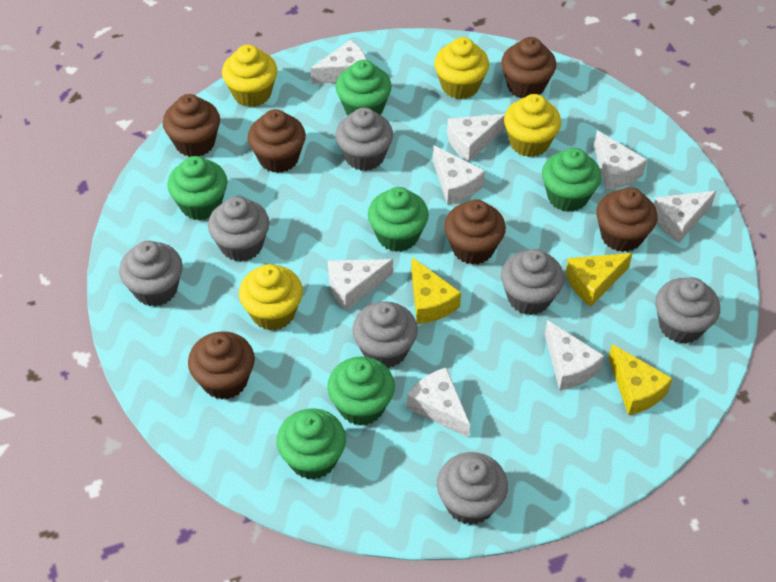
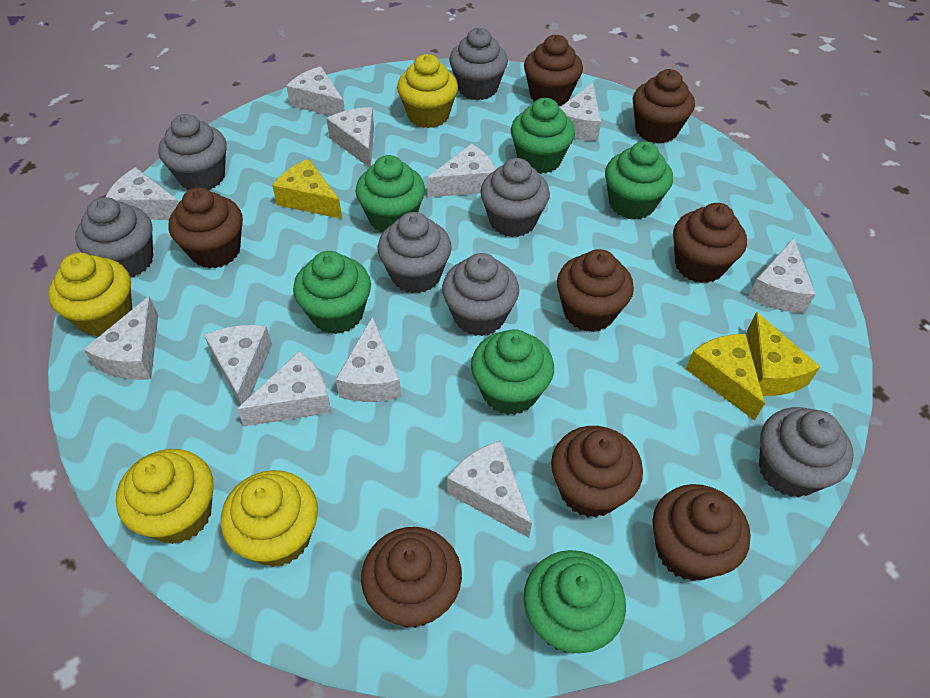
brown cupcake: 6 -> 8
white cheese: 8 -> 11

